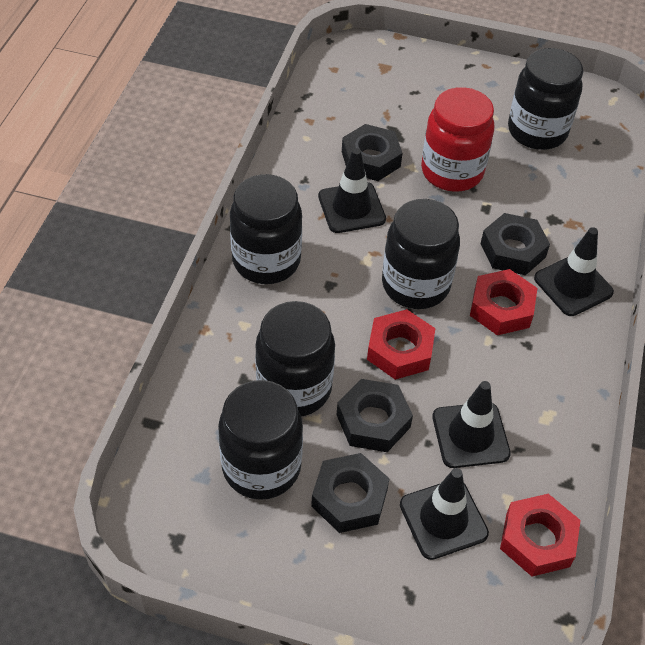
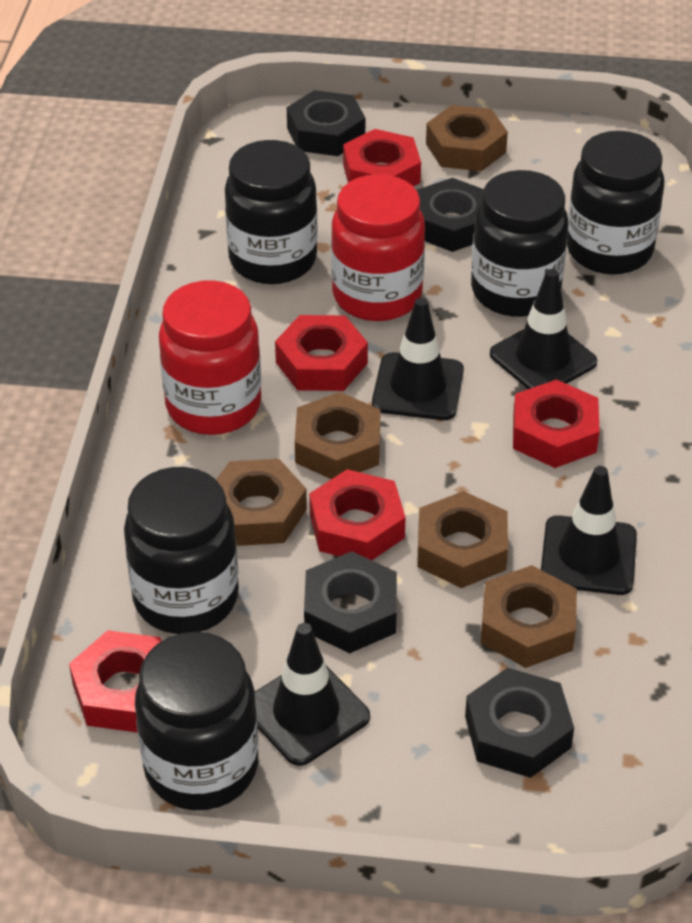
brown nut: 0 -> 5
red jar: 1 -> 2
red nut: 3 -> 5

